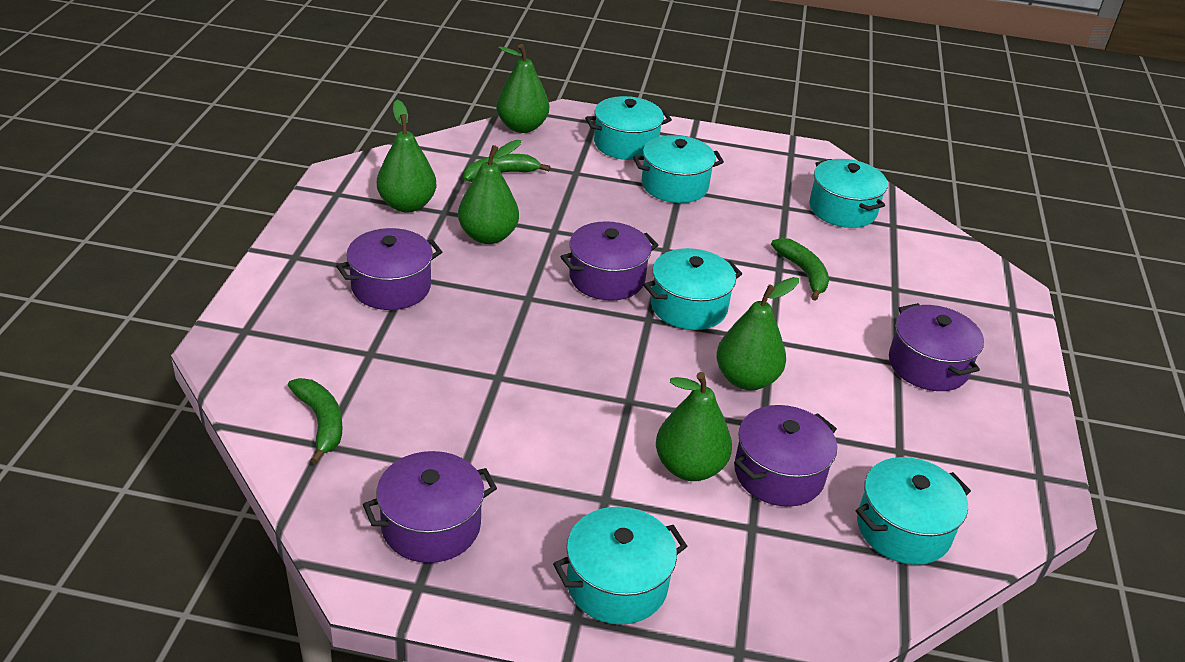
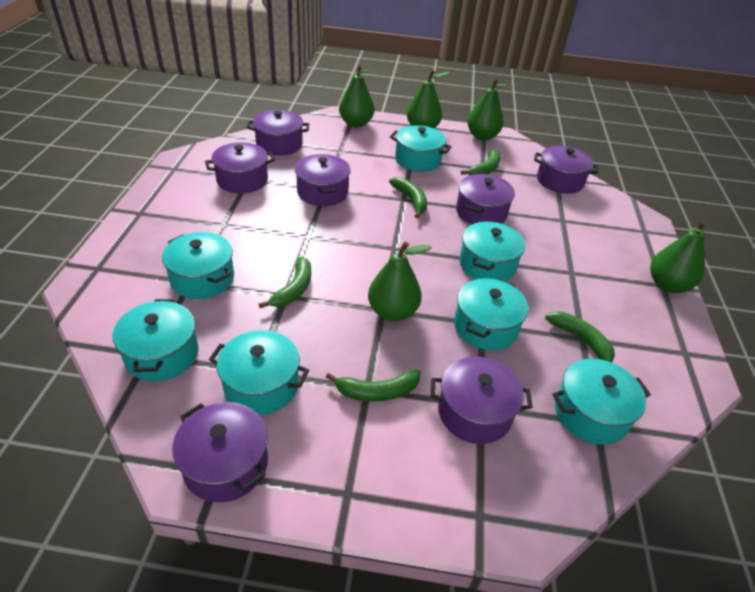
green banana: 3 -> 5
purple pot: 5 -> 7
turquoise pot: 6 -> 7

